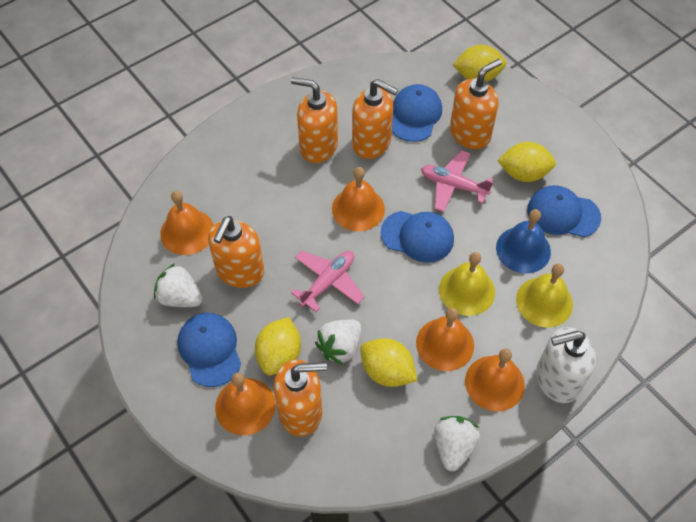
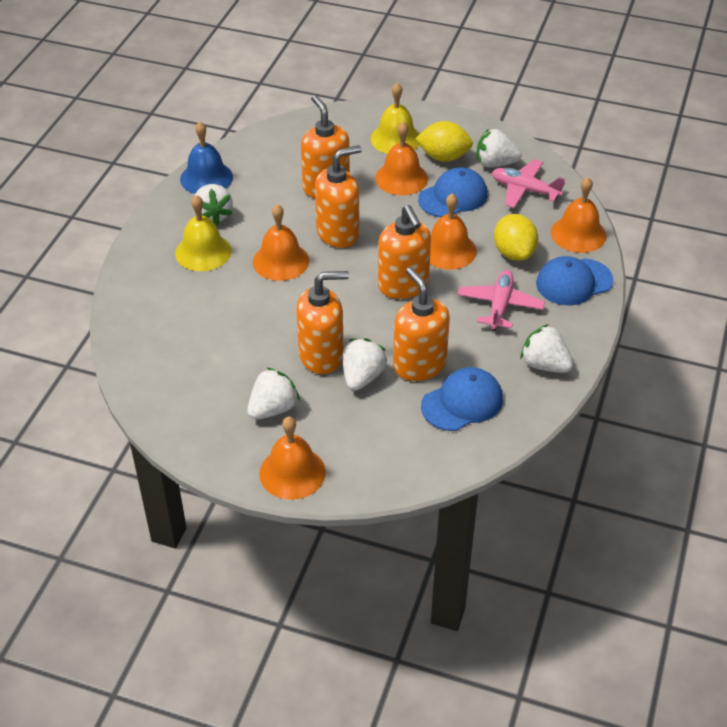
blue cap: 4 -> 3
white soap dispenser: 1 -> 0
white strawberry: 3 -> 5
yellow lemon: 4 -> 2

